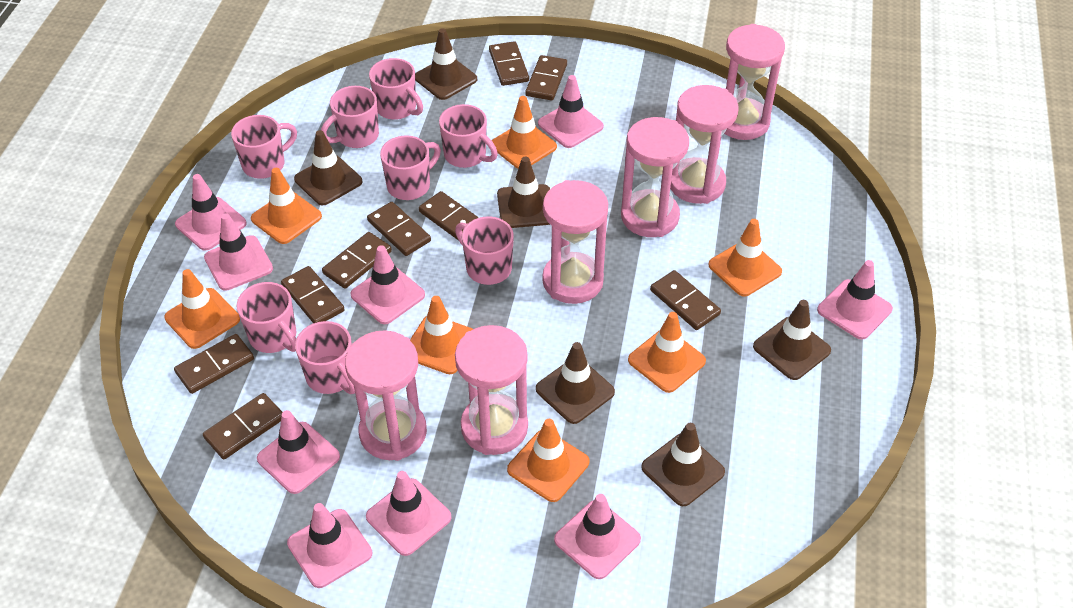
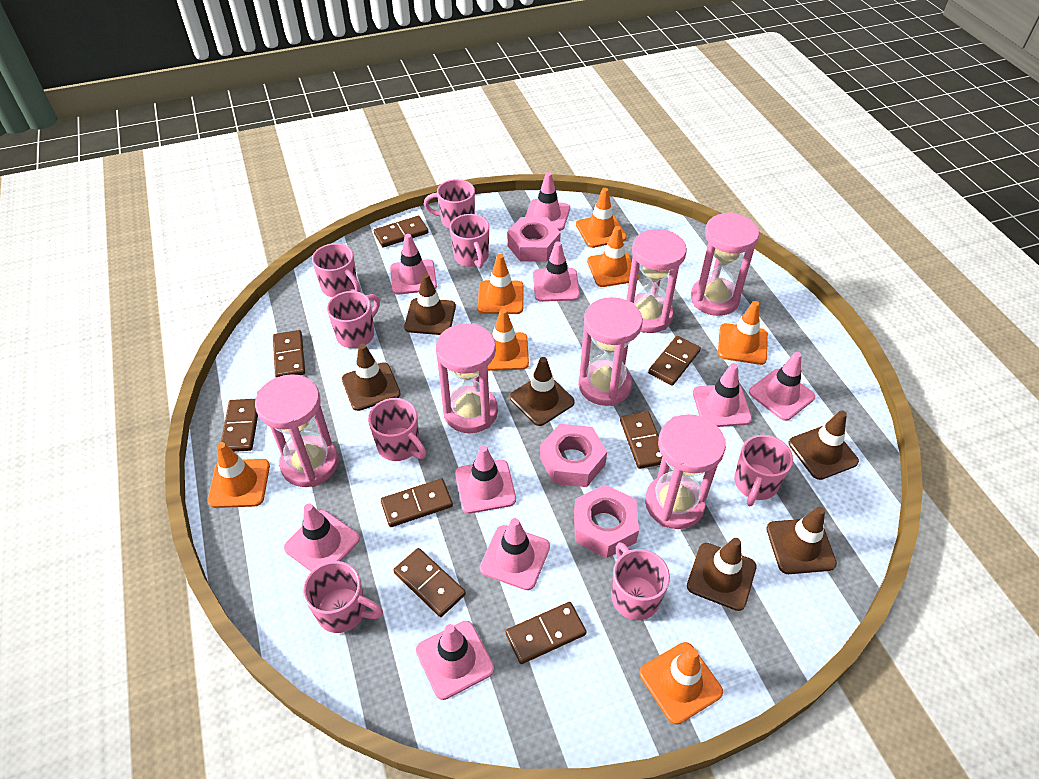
brown domino: 9 -> 8
pink nut: 0 -> 3

